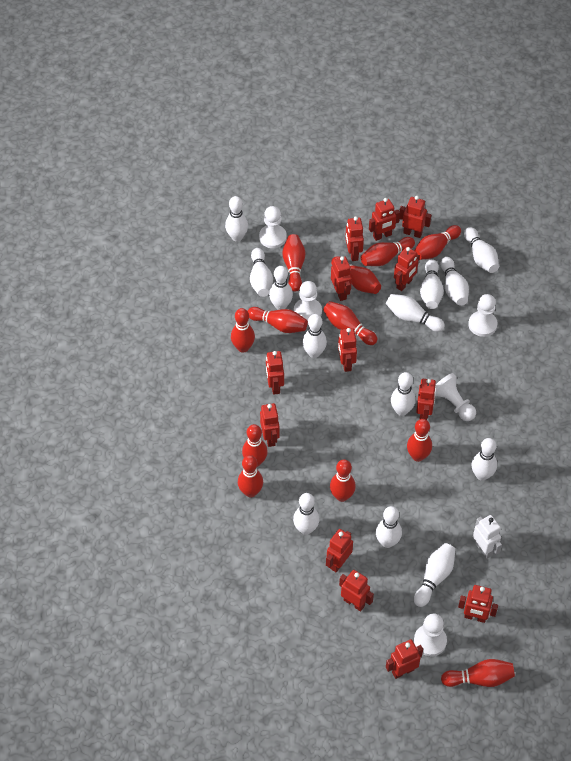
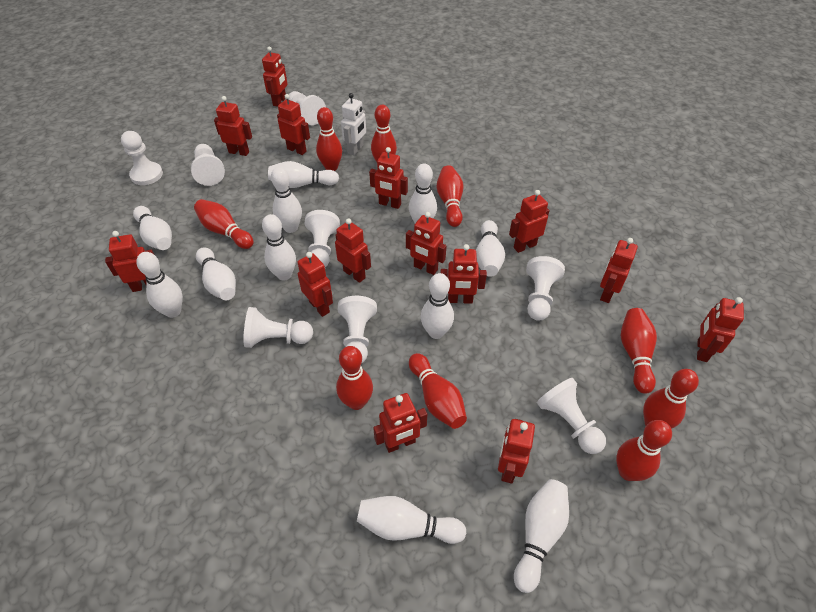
red bowling pin: 12 -> 9
red robot: 13 -> 14
white bowling pin: 13 -> 11
white pawn: 5 -> 8

